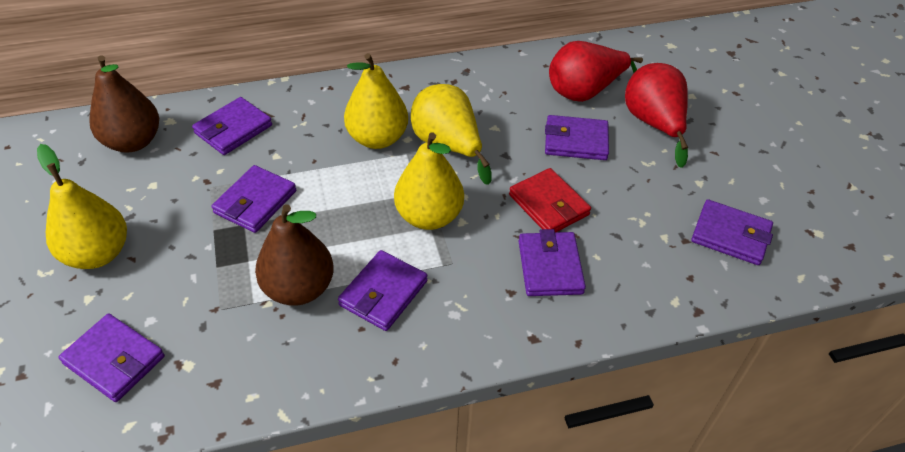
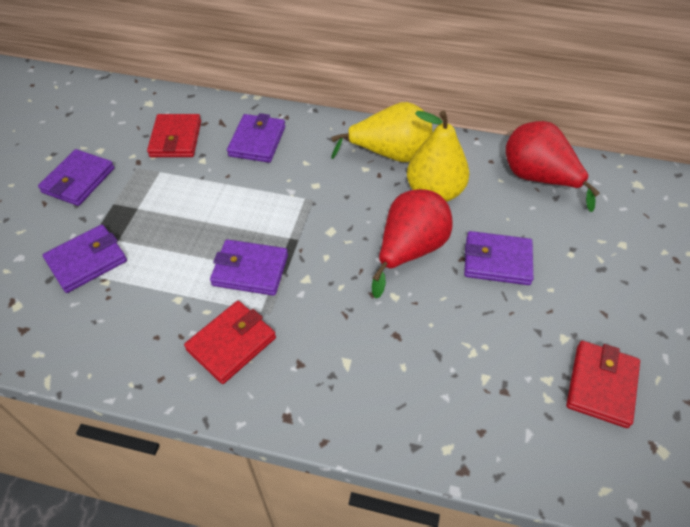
brown pear: 2 -> 0
purple wallet: 7 -> 5
red wallet: 1 -> 3
yellow pear: 4 -> 2

